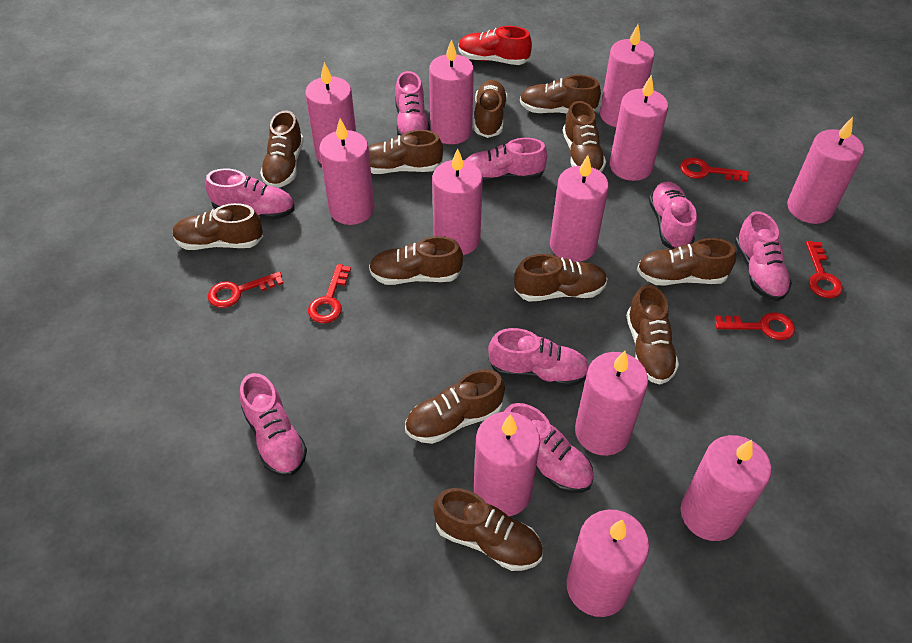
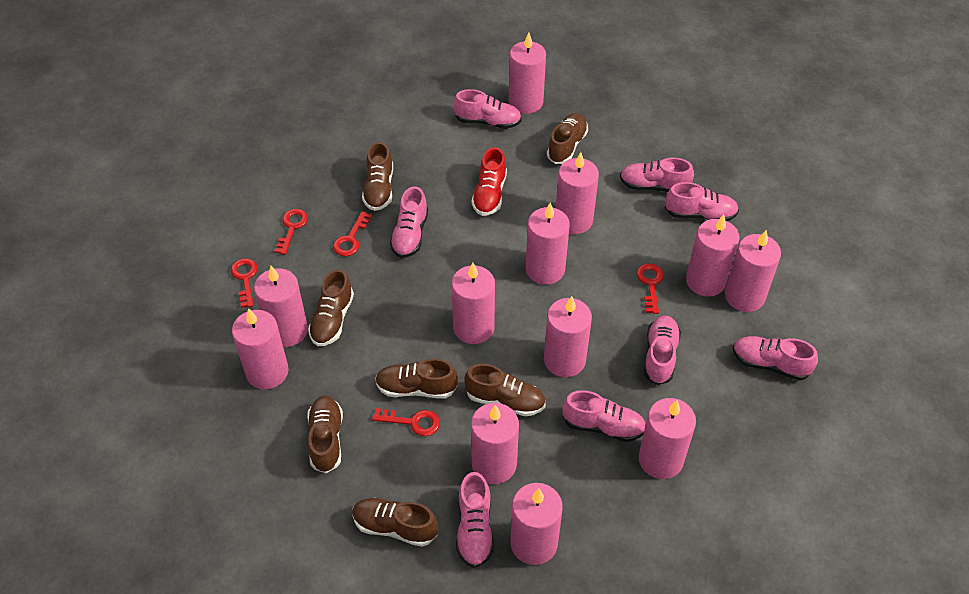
brown shoe: 12 -> 7

